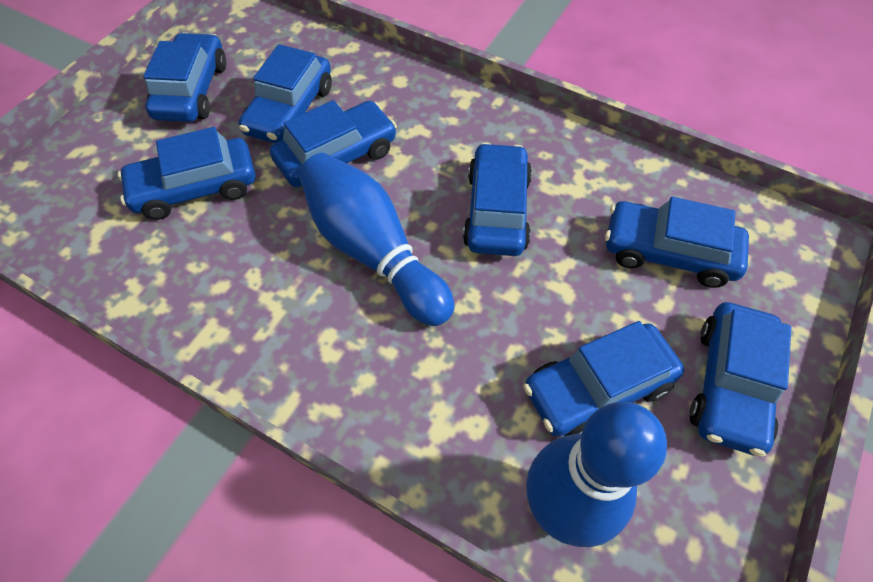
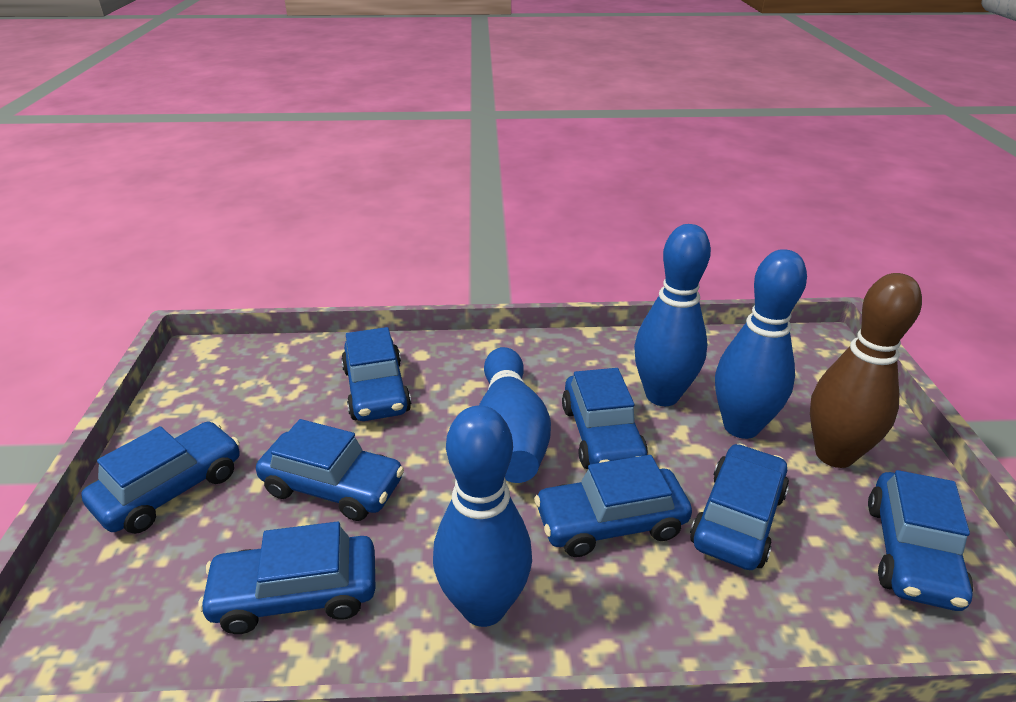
blue bowling pin: 2 -> 4
brown bowling pin: 0 -> 1

